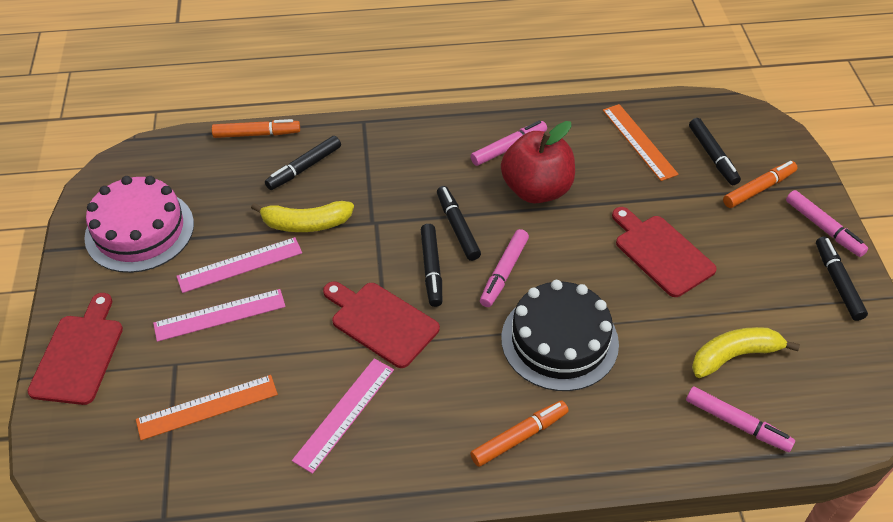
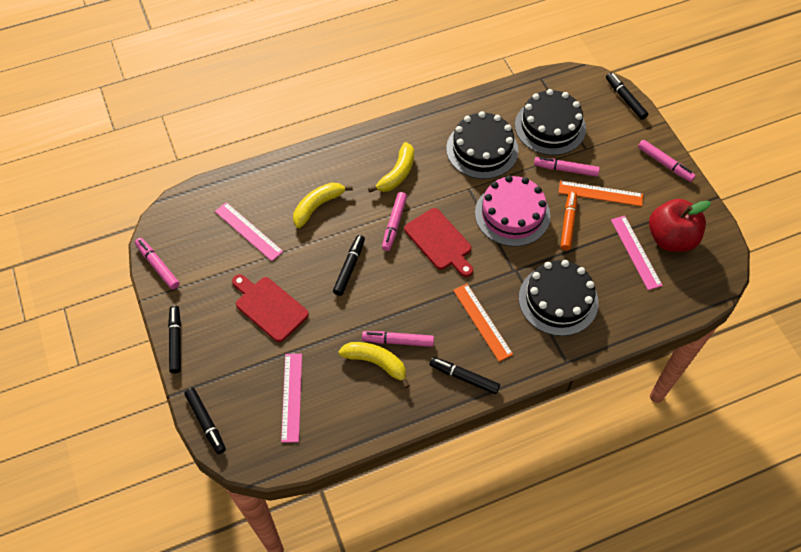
black cake: 1 -> 3
orange marker: 3 -> 1
pink marker: 4 -> 5
red cutting board: 3 -> 2
yellow banana: 2 -> 3

